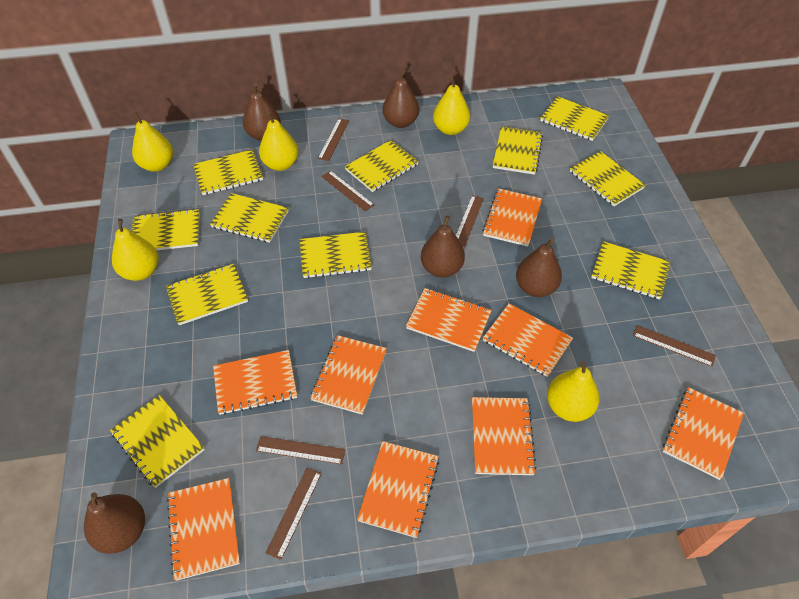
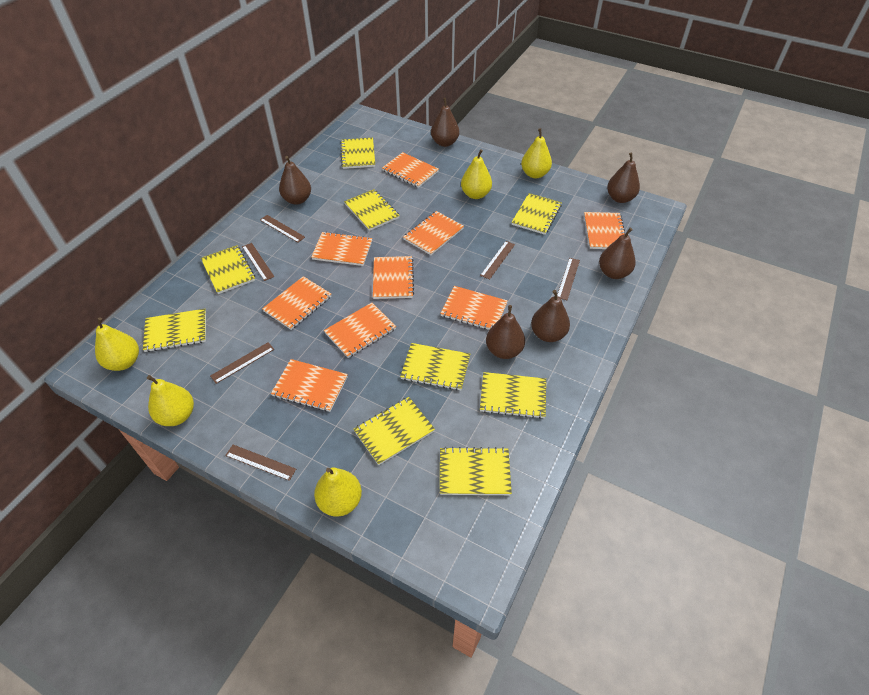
brown pear: 5 -> 6
yellow notebook: 11 -> 9

